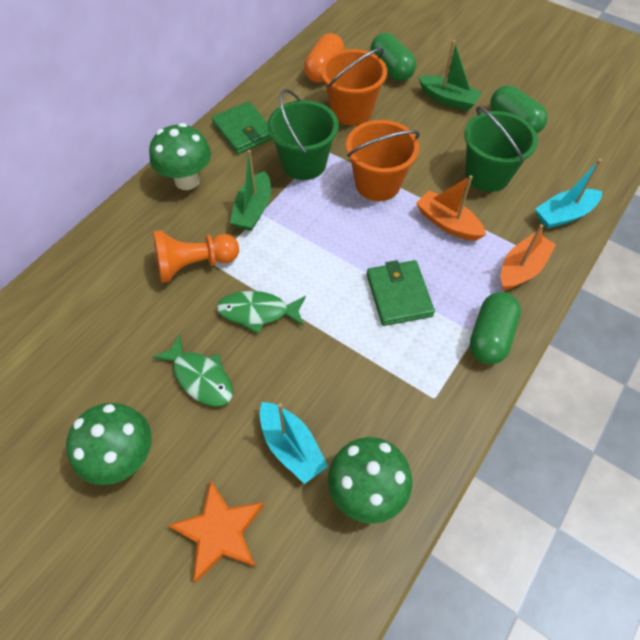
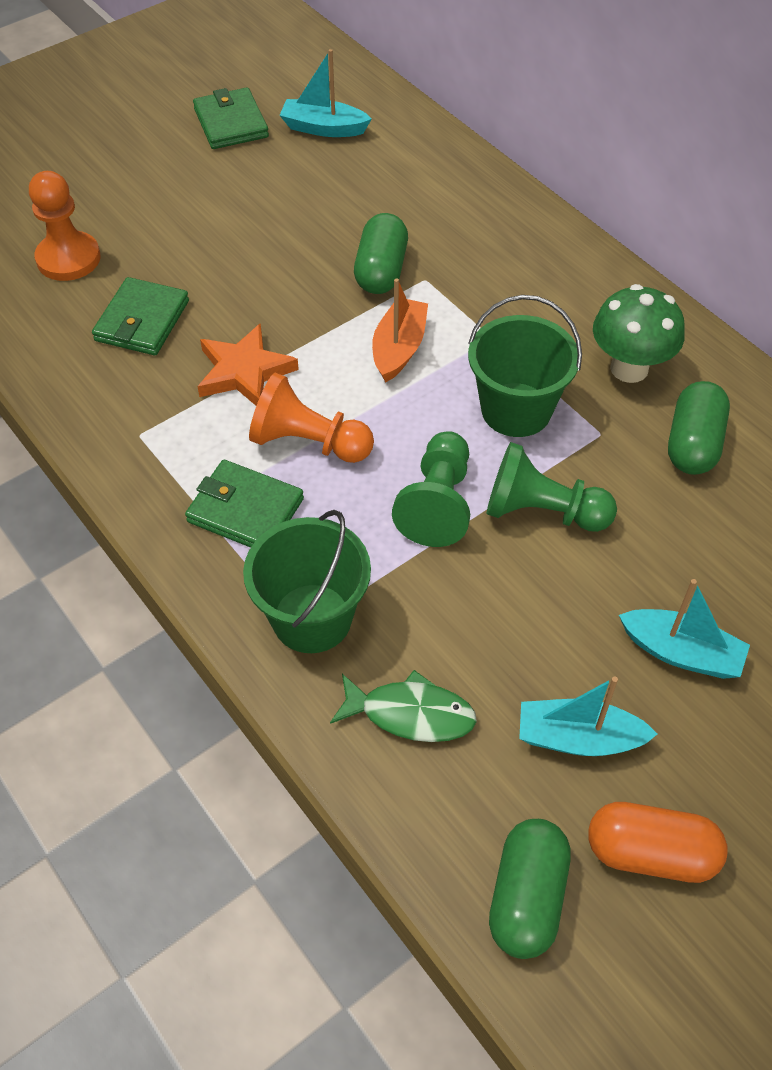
green boat: 2 -> 0
green fish: 2 -> 1
green mushroom: 3 -> 1
green pawn: 0 -> 2
green wallet: 2 -> 3
orange boat: 2 -> 1
orange bucket: 2 -> 0
orange pawn: 1 -> 2
turquoise boat: 2 -> 3

